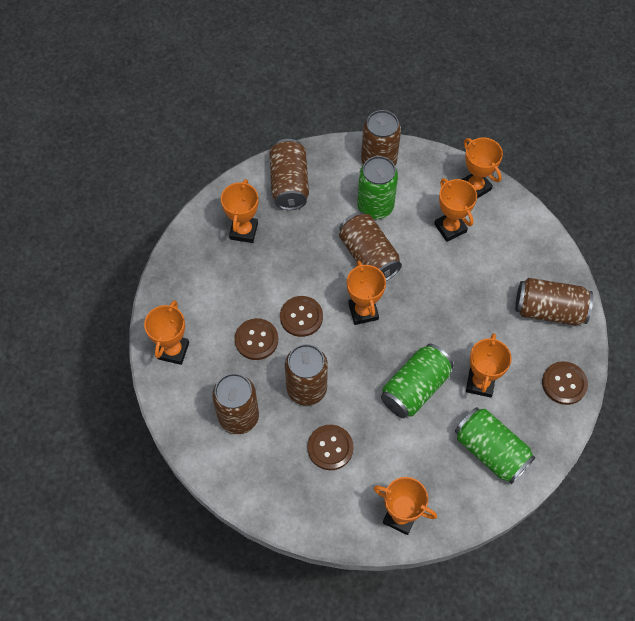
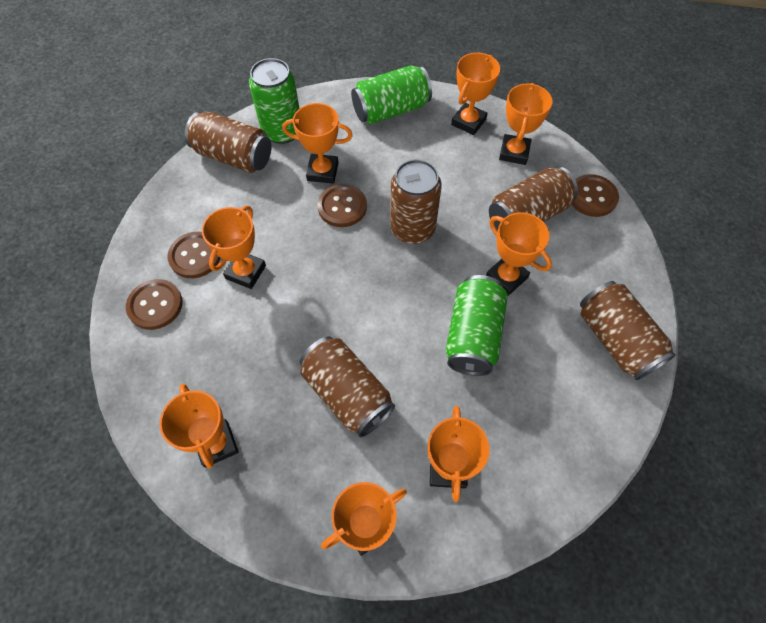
brown can: 6 -> 5
orange trophy: 7 -> 8

